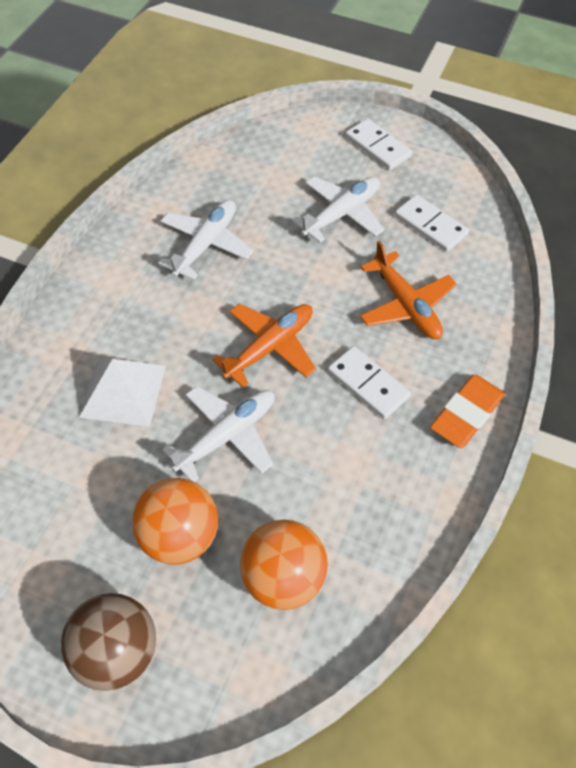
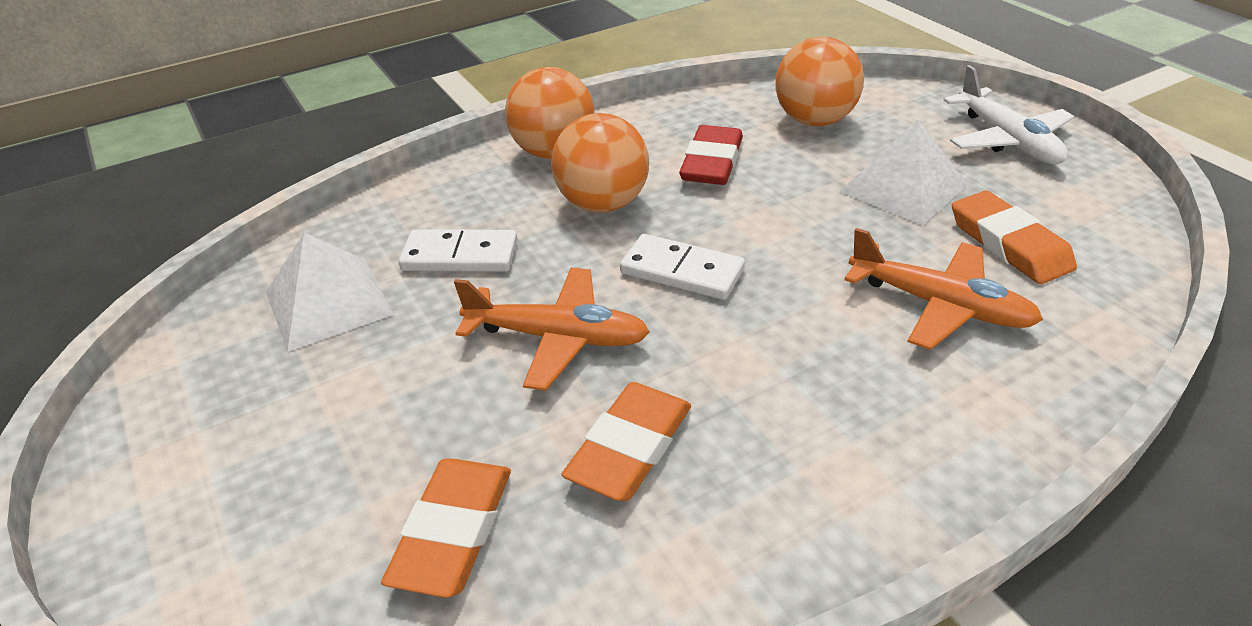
brown ball: 1 -> 0
orange ball: 2 -> 3
orange eraser: 1 -> 3
red eraser: 0 -> 1
white domino: 3 -> 2
white plane: 3 -> 1
white pyramid: 1 -> 2

